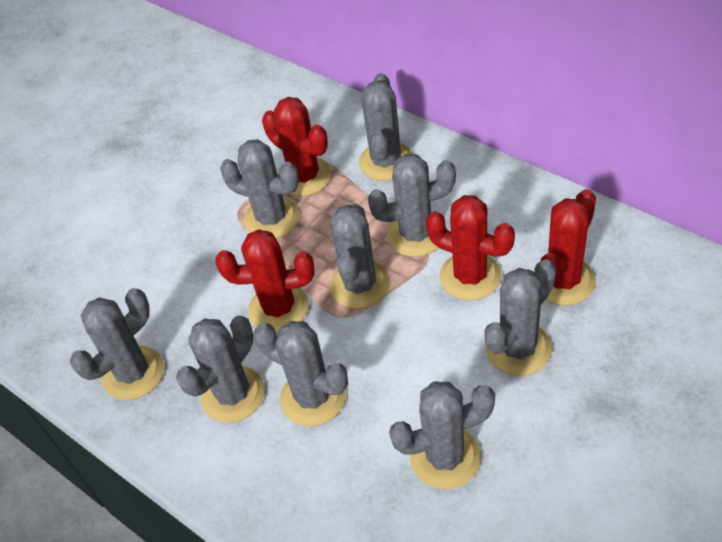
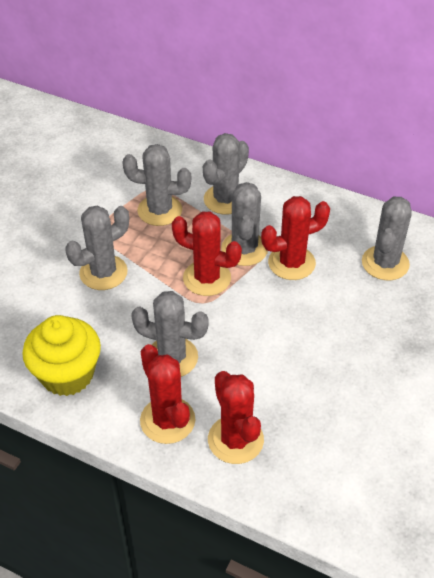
grey cactus: 9 -> 6
yellow cupcake: 0 -> 1

